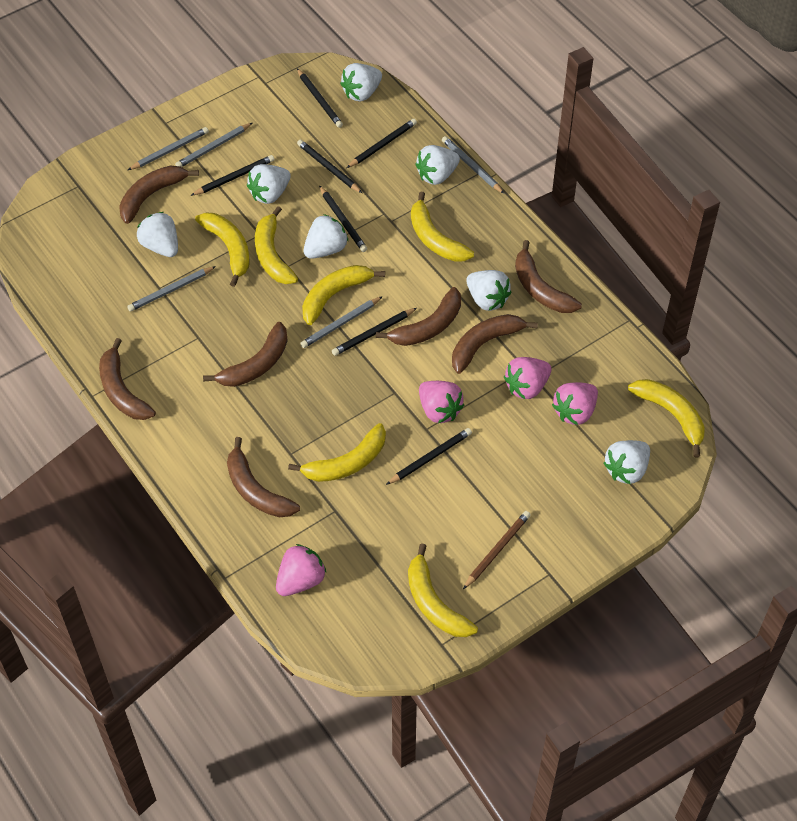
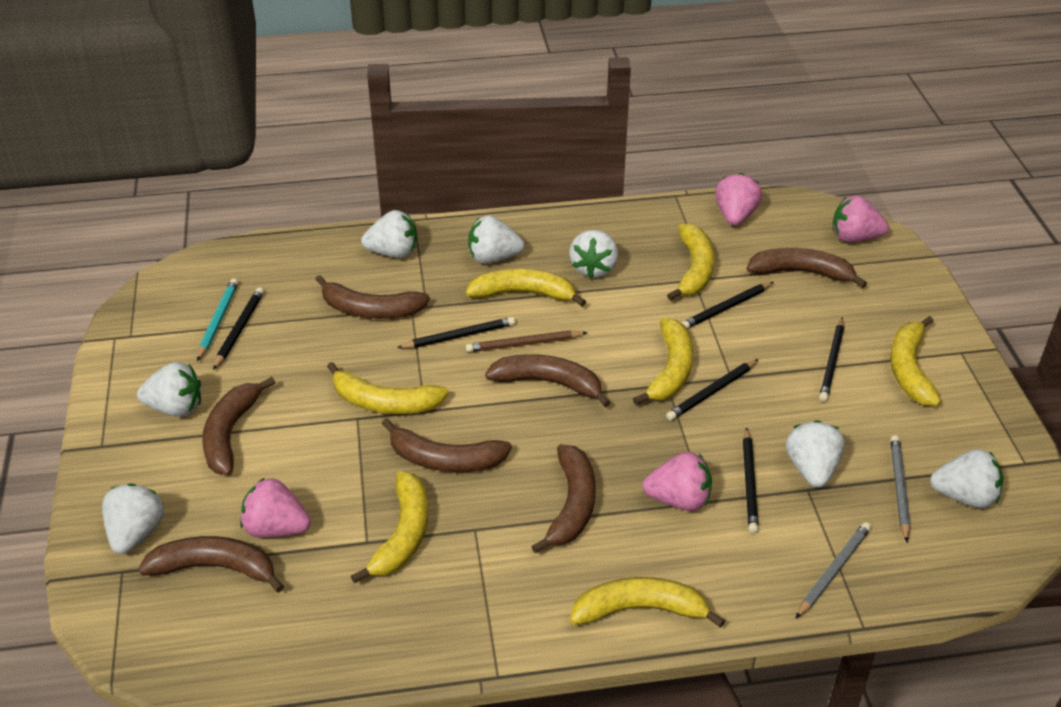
black pencil: 7 -> 6
grey pencil: 5 -> 2
turquoise pencil: 0 -> 1

